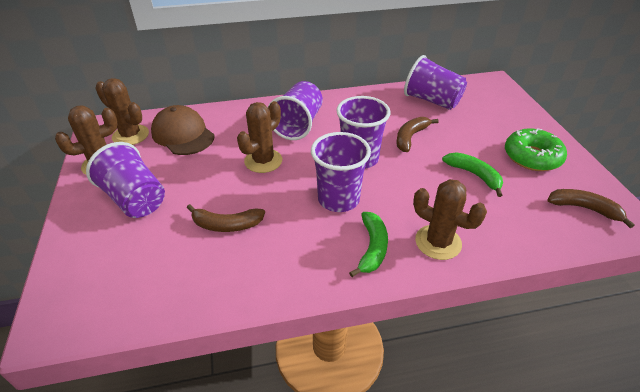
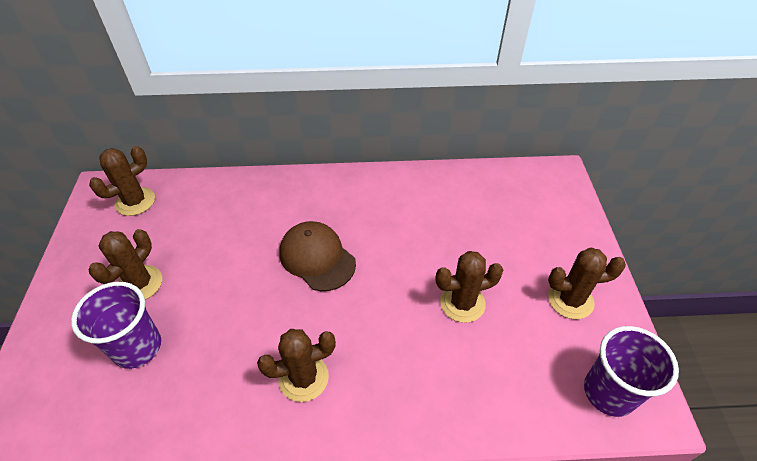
brown banana: 3 -> 0
brown cactus: 4 -> 5
green banana: 2 -> 0
green donut: 1 -> 0
purple cup: 5 -> 2

